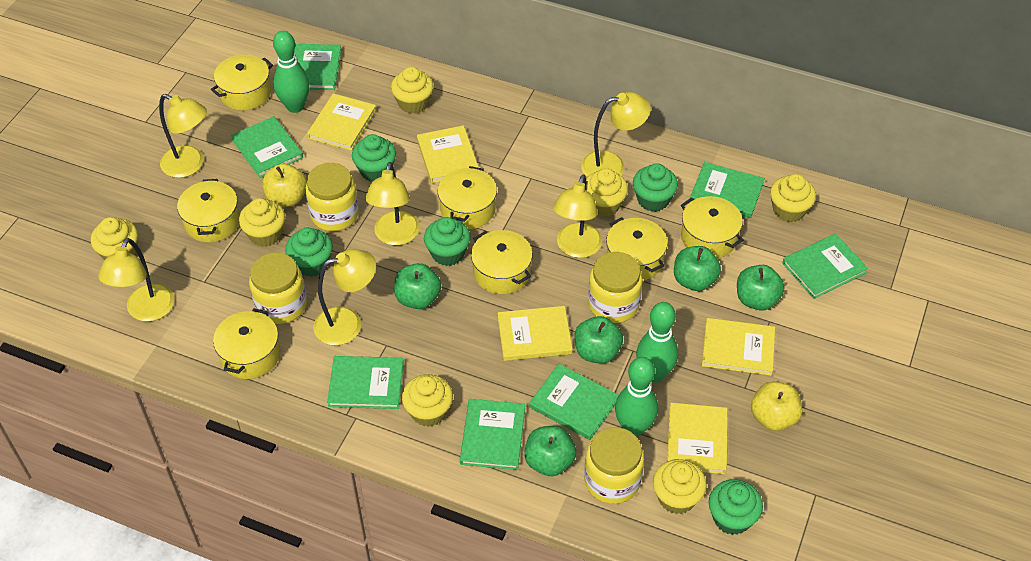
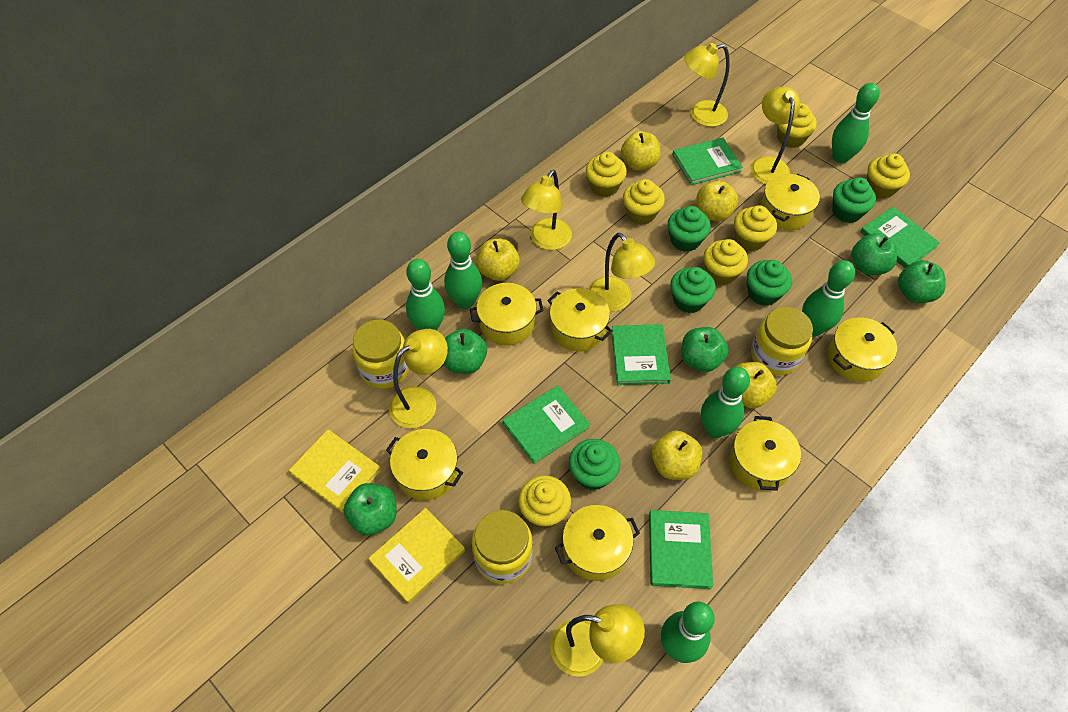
green book: 7 -> 5
green bowling pin: 3 -> 6
yellow apple: 2 -> 5
yellow book: 5 -> 2
yellow jar: 4 -> 3

